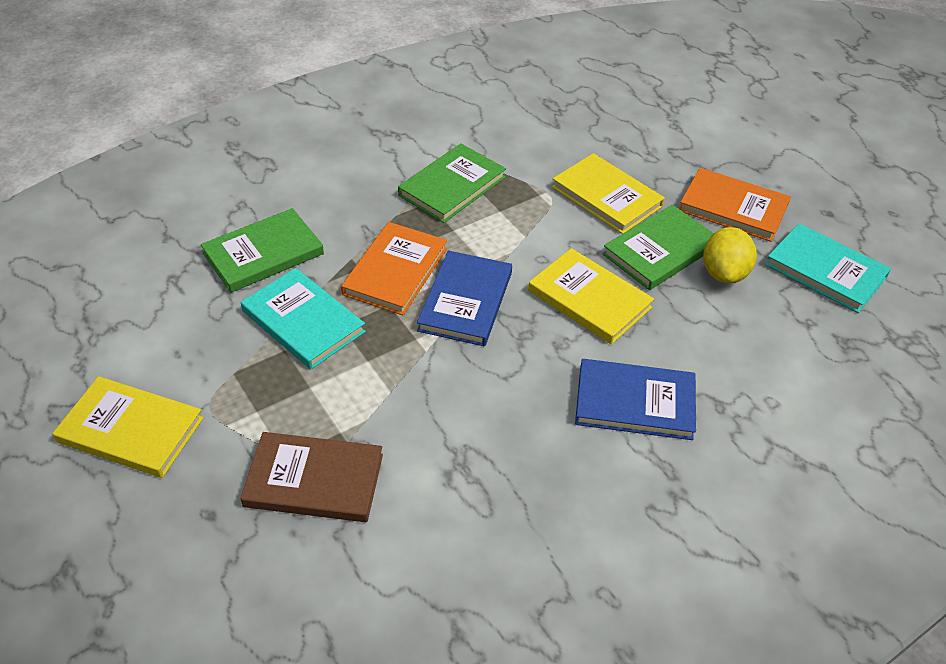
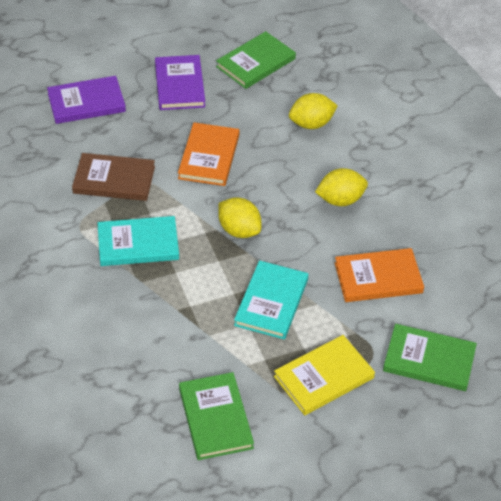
blue book: 2 -> 0
purple book: 0 -> 2
yellow book: 3 -> 1
yellow lemon: 1 -> 3

